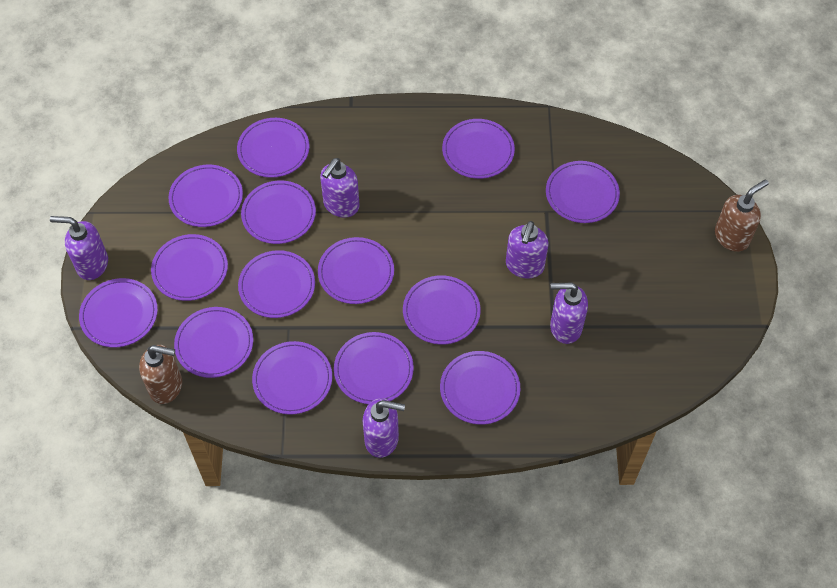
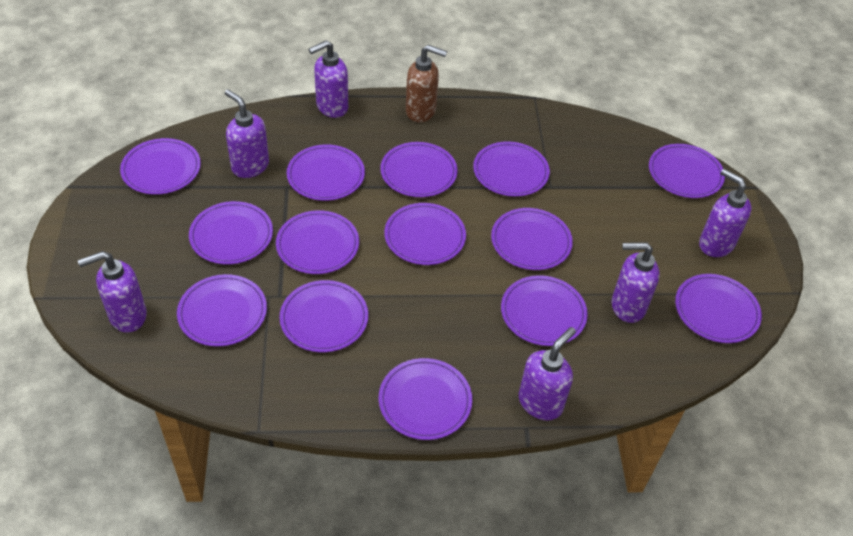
brown soap dispenser: 2 -> 1
purple soap dispenser: 5 -> 6

